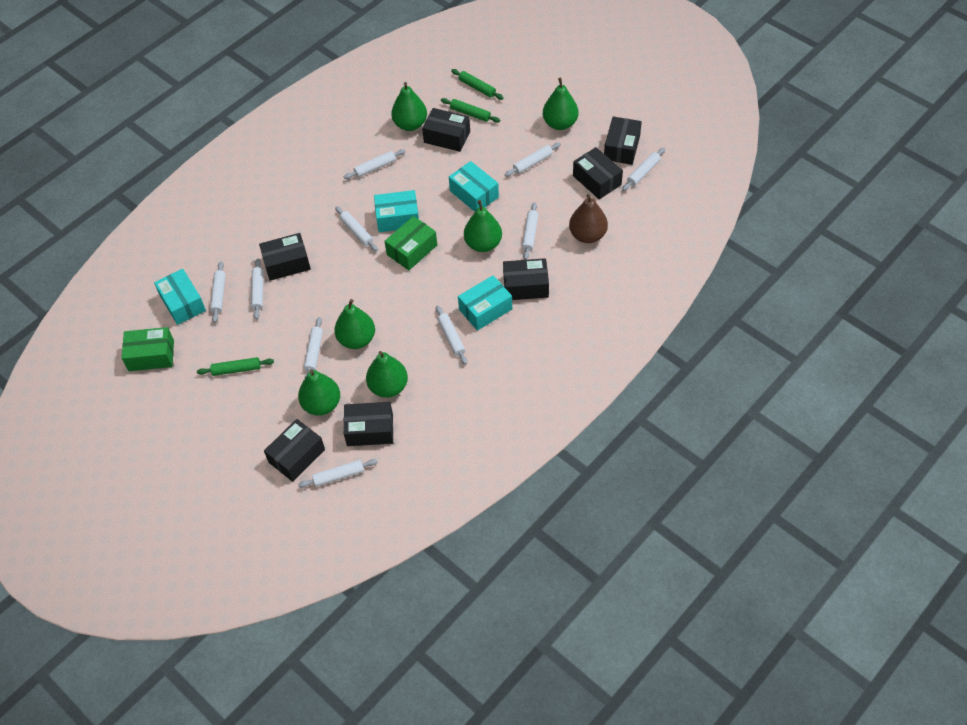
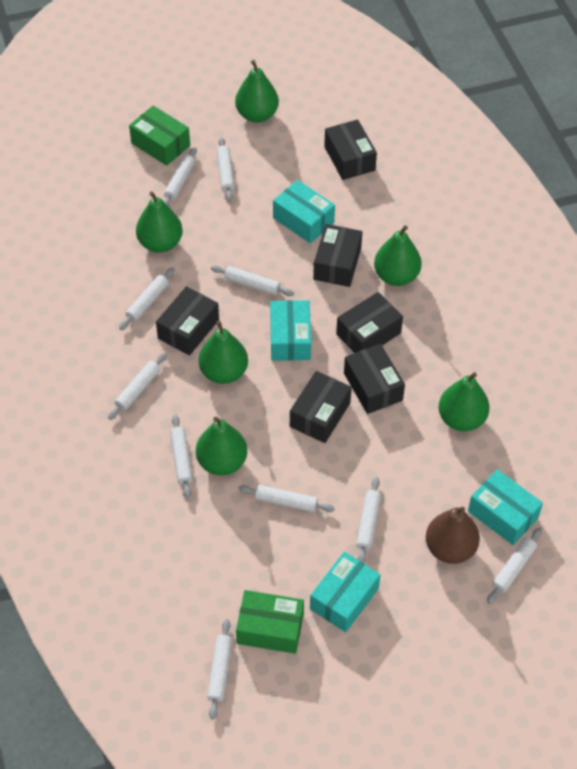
black box: 7 -> 6
green rolling pin: 3 -> 0

